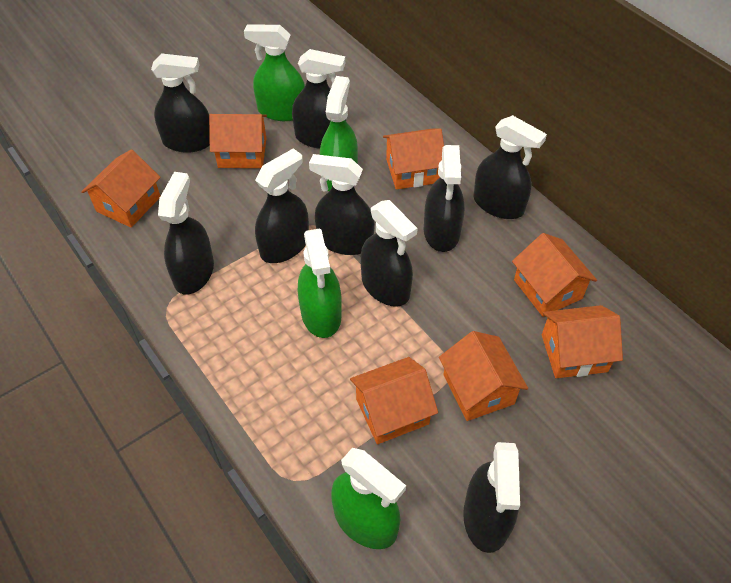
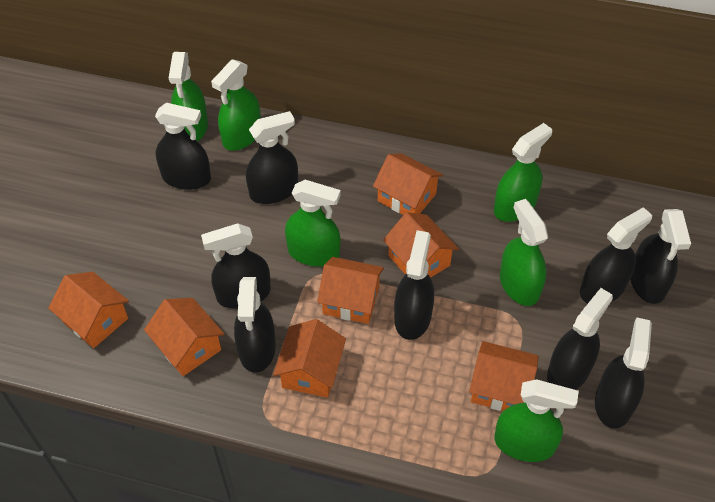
green spray bottle: 4 -> 6

